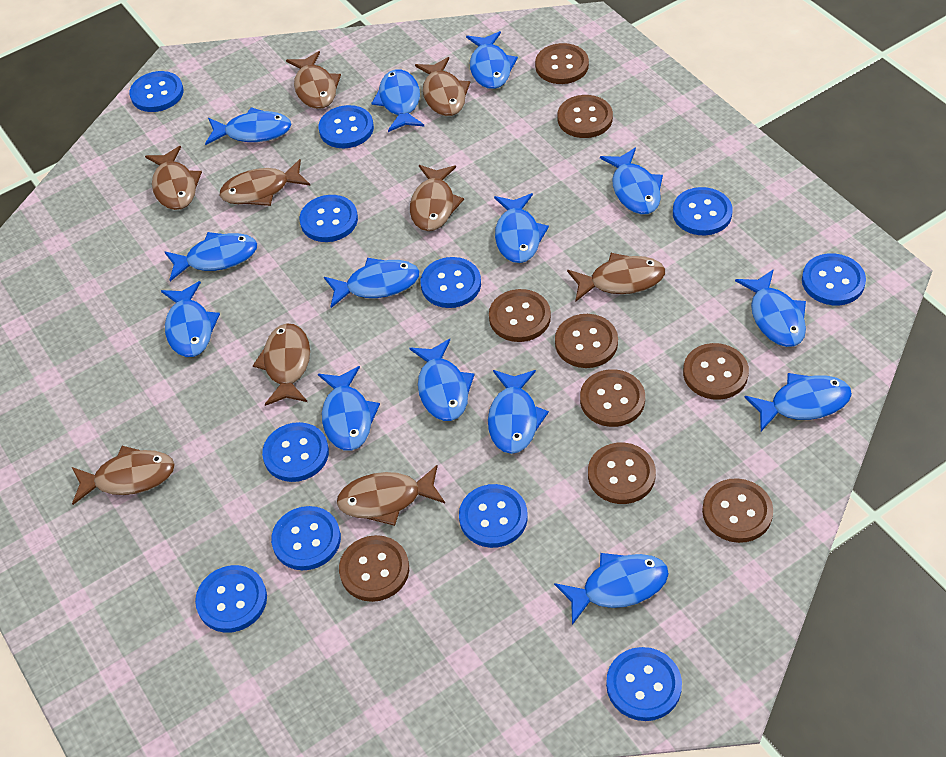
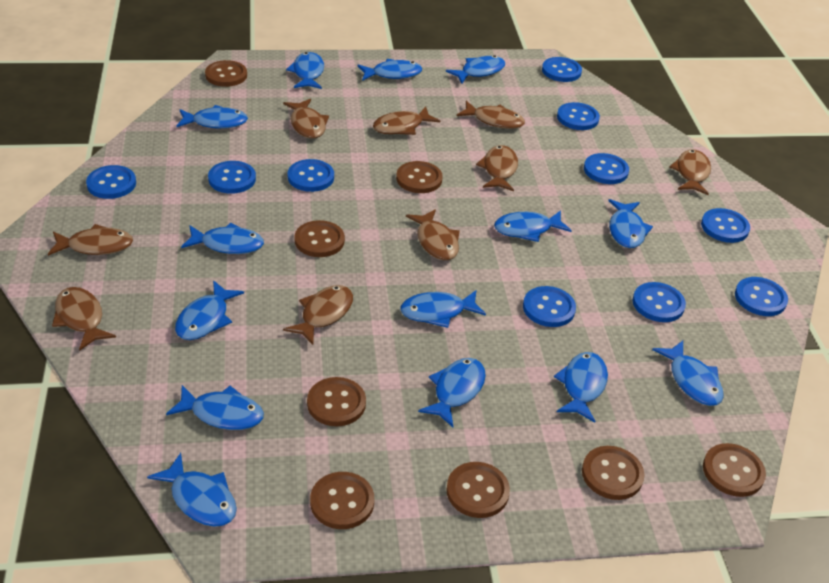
blue button: 11 -> 10
brown button: 9 -> 8

